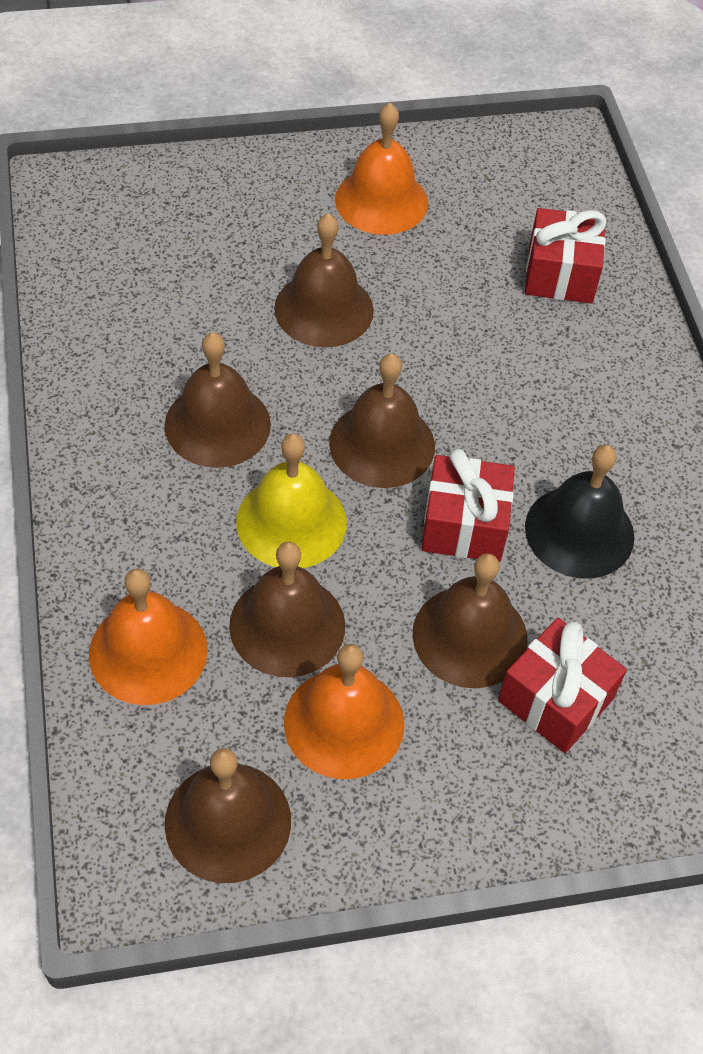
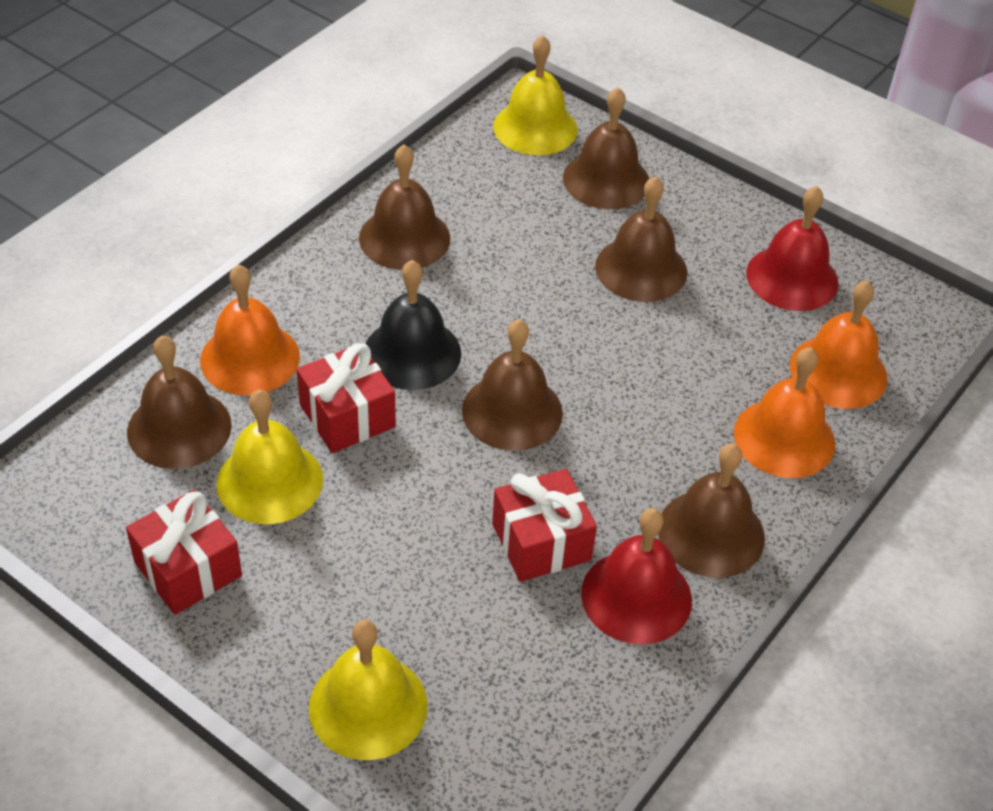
red bell: 0 -> 2
yellow bell: 1 -> 3

